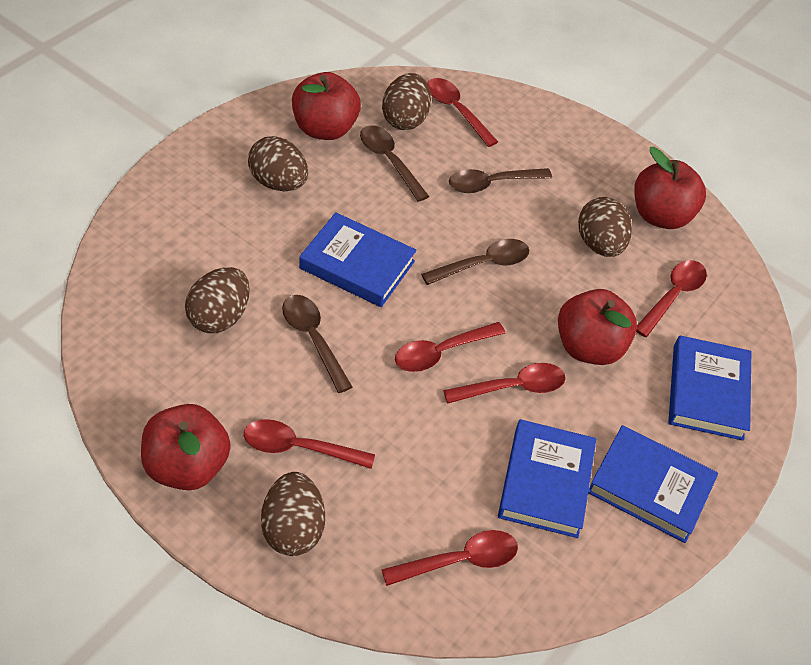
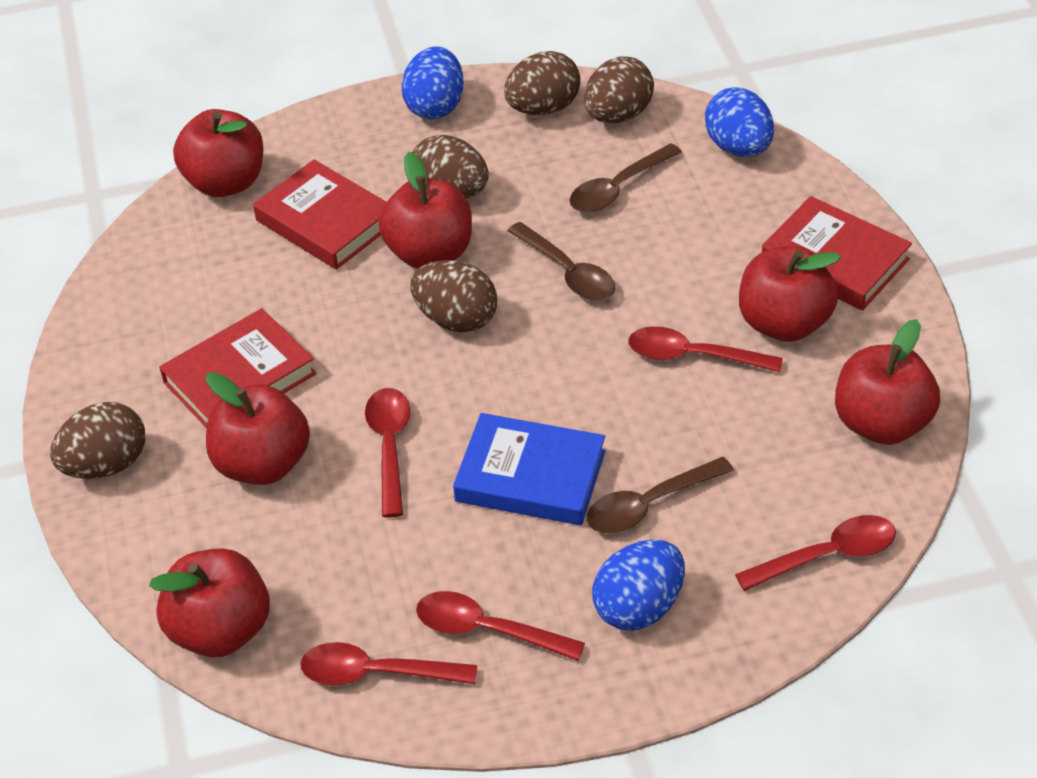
blue book: 4 -> 1
blue egg: 0 -> 3
brown spoon: 4 -> 3
red apple: 4 -> 6
red book: 0 -> 3
red spoon: 6 -> 5

